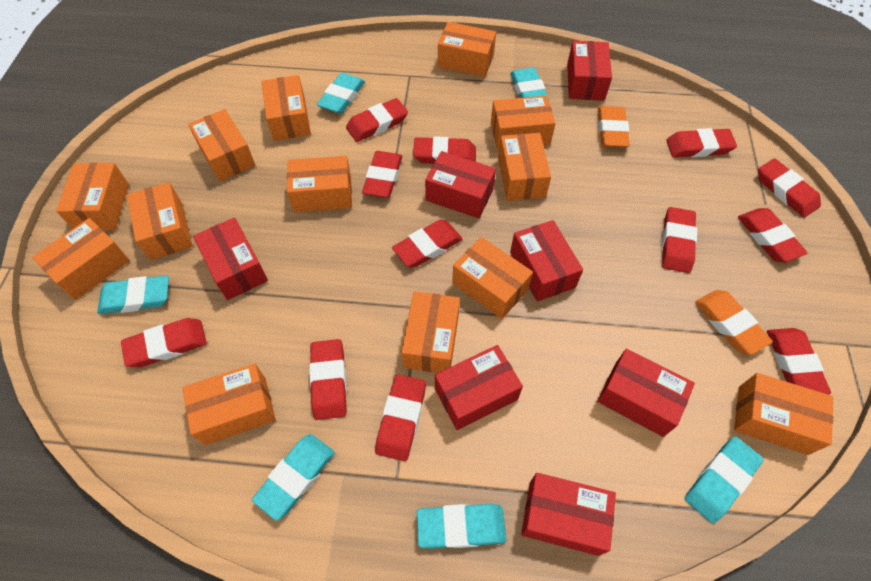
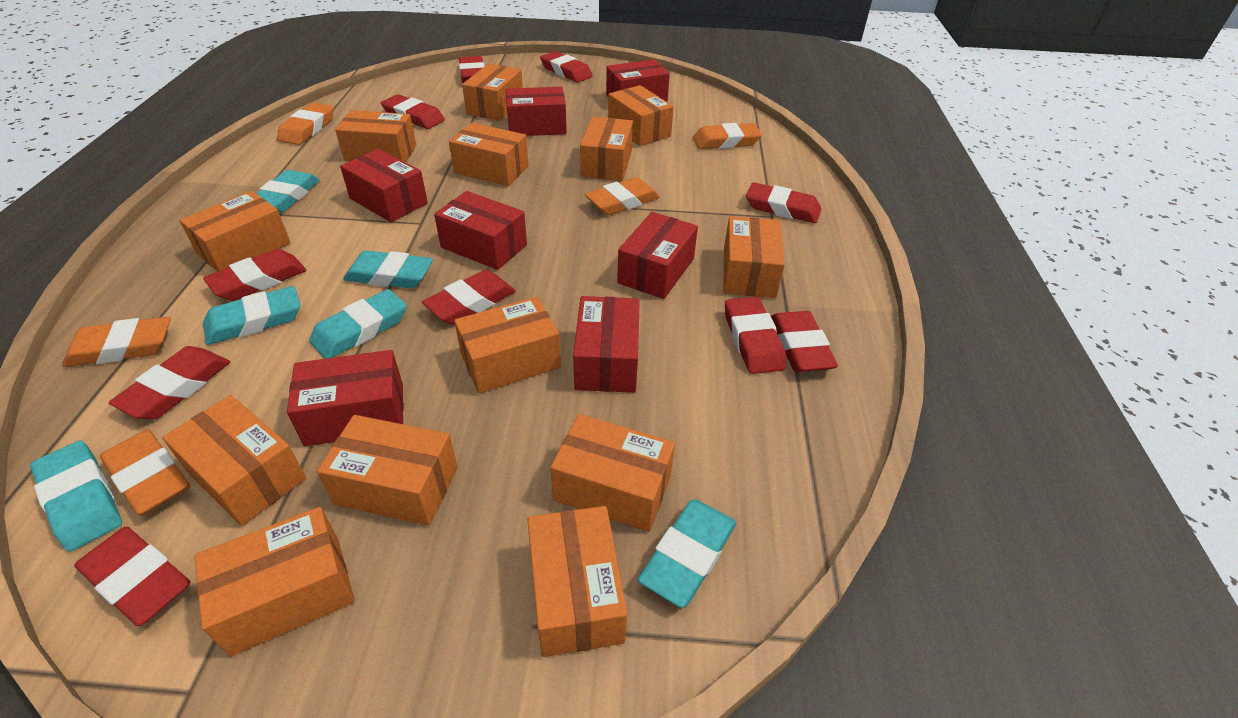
orange eraser: 2 -> 5
red eraser: 12 -> 10

